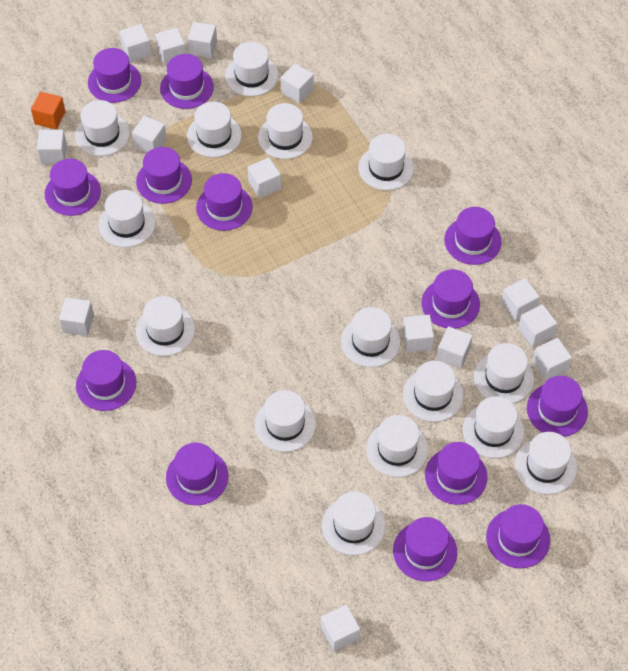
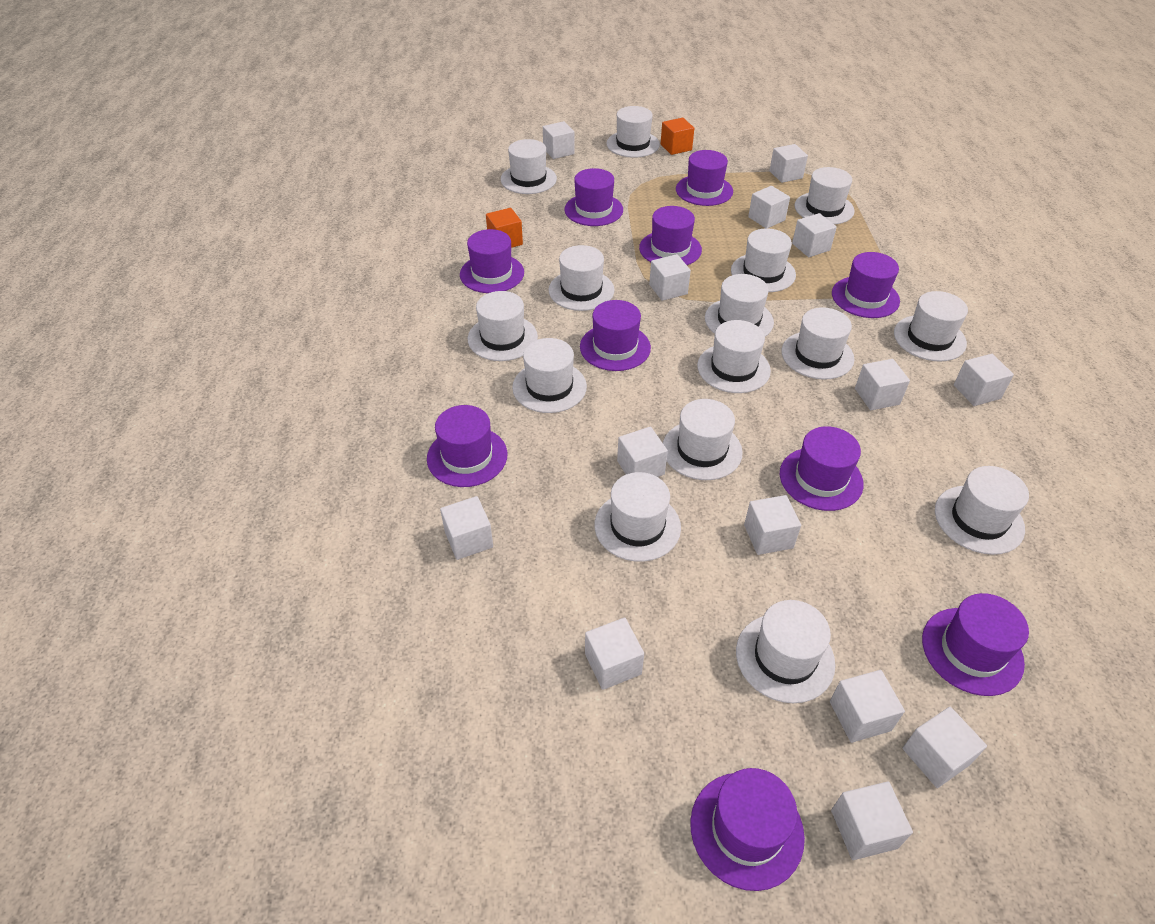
orange cube: 1 -> 2
purple hat: 13 -> 10

